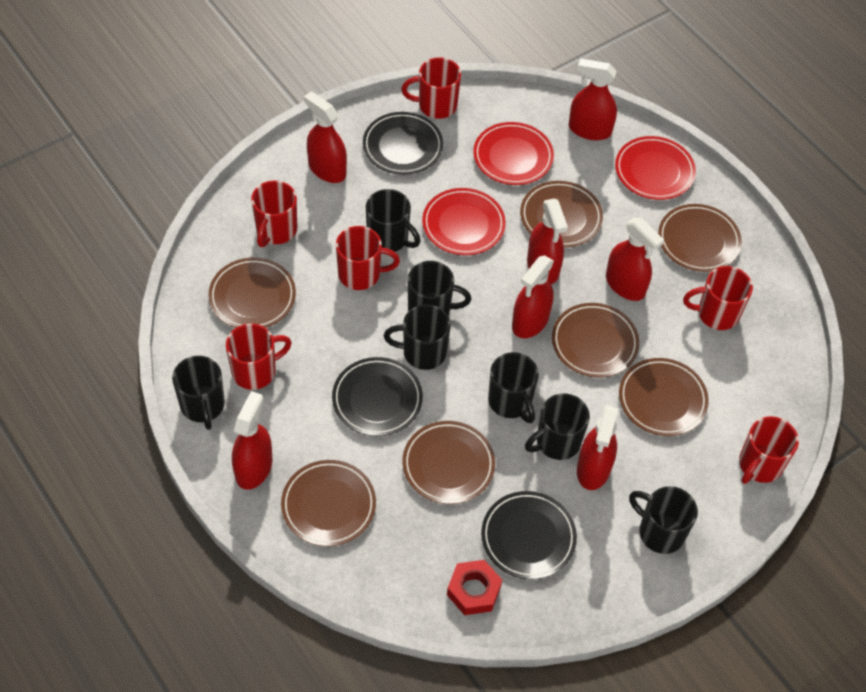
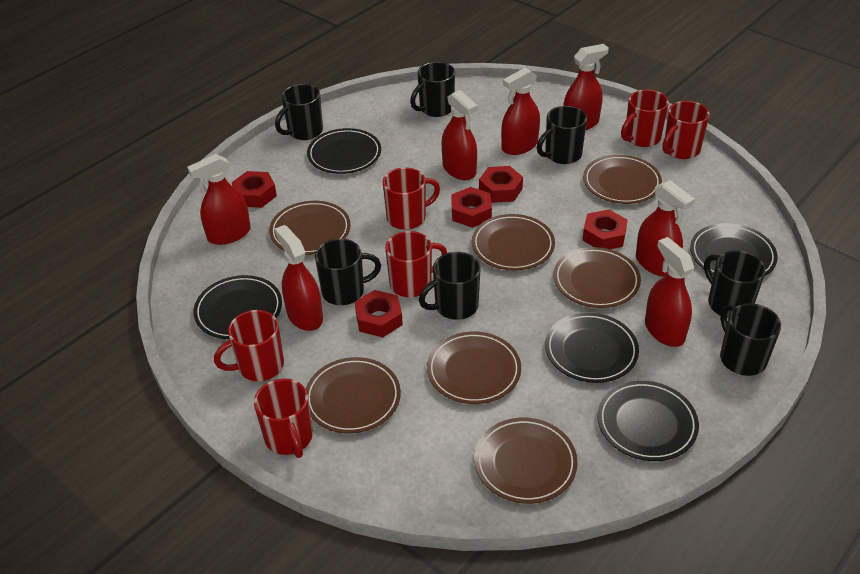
black plate: 3 -> 5
red nut: 1 -> 5
red plate: 3 -> 0

